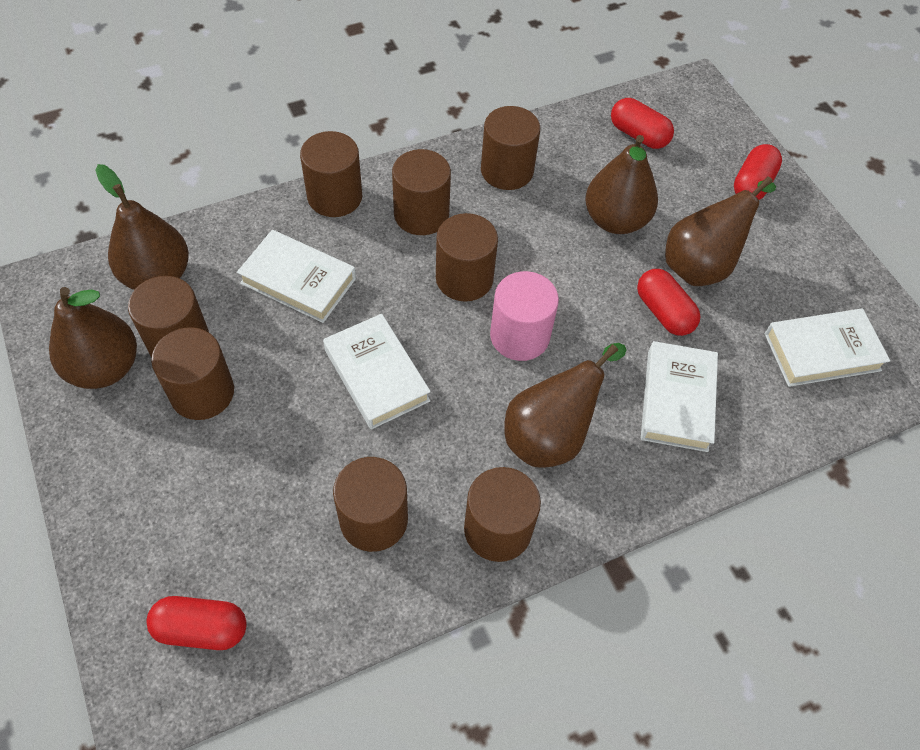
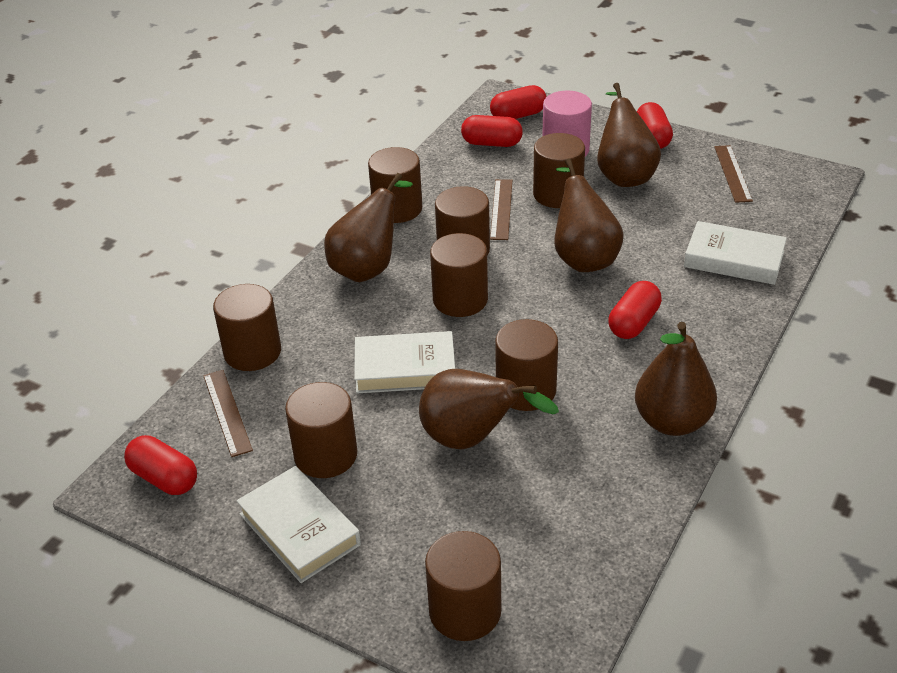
brown ruler: 0 -> 3
red capsule: 4 -> 5
white book: 4 -> 3

